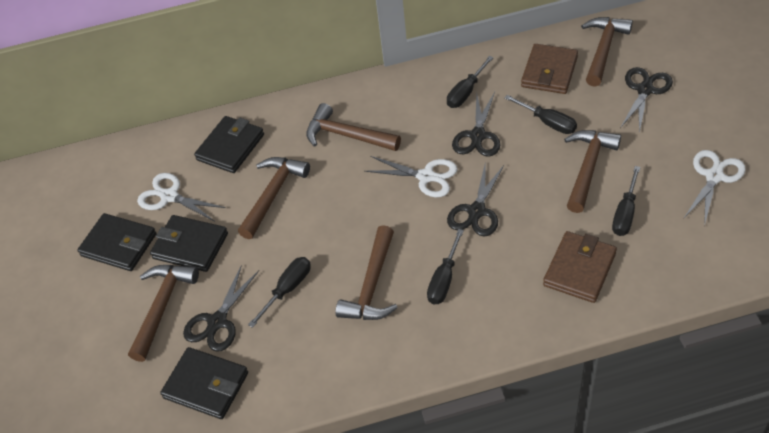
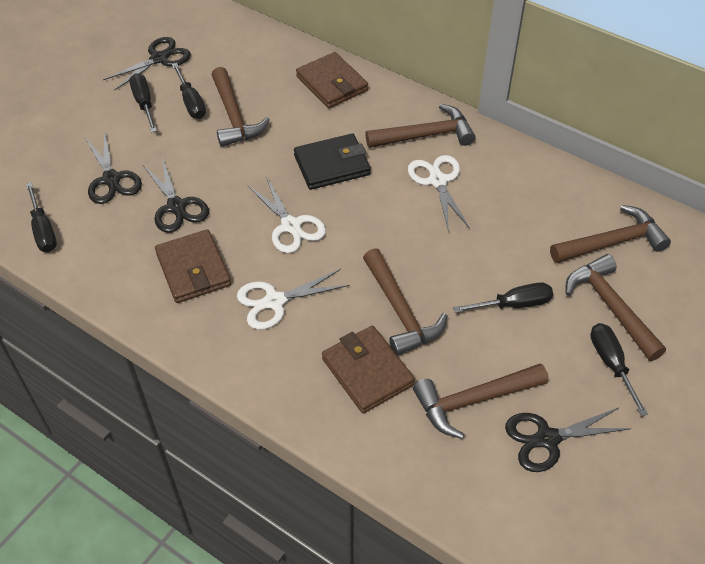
black wallet: 4 -> 1
brown wallet: 2 -> 3

